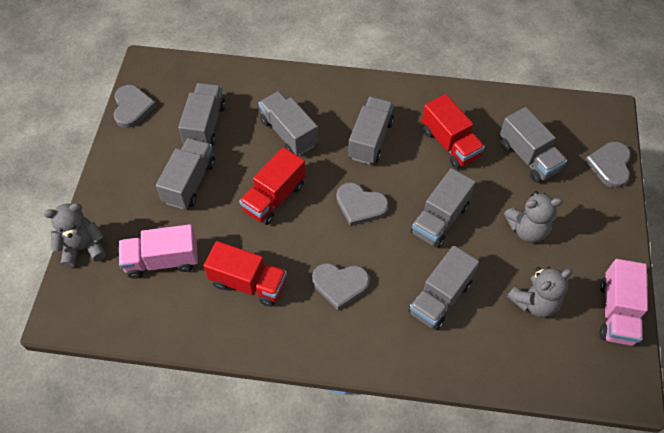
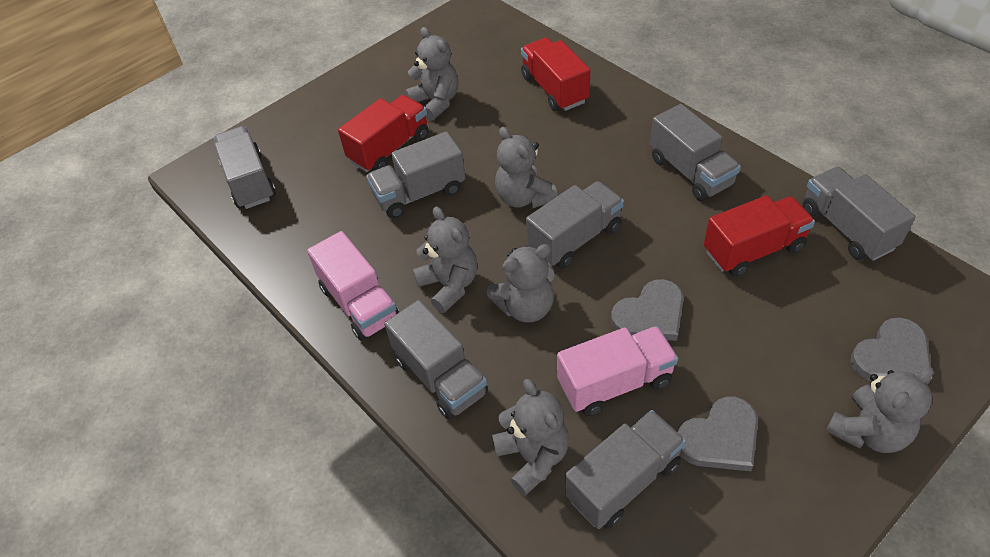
grey heart: 4 -> 3
grey teddy bear: 3 -> 6

